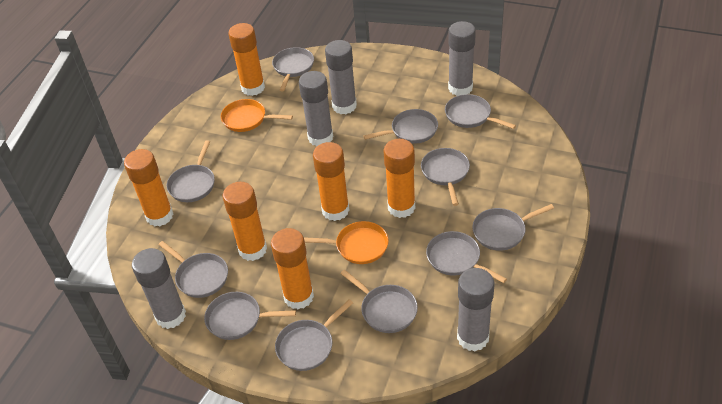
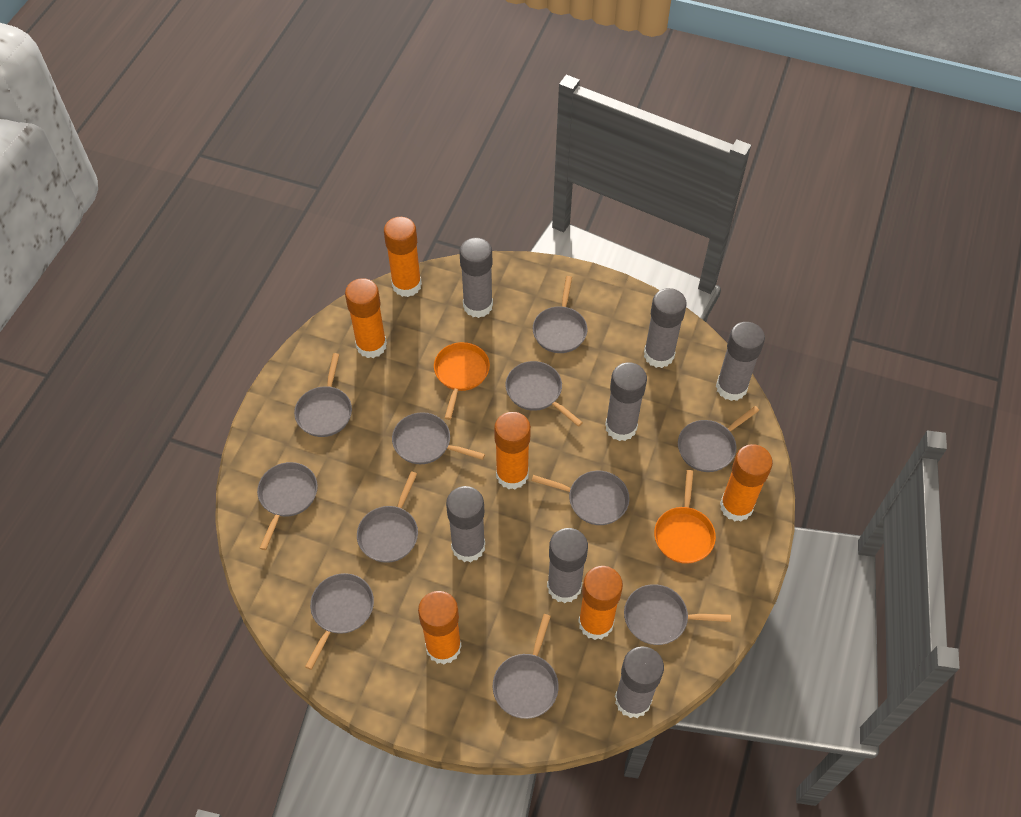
grey glue stick: 5 -> 7

